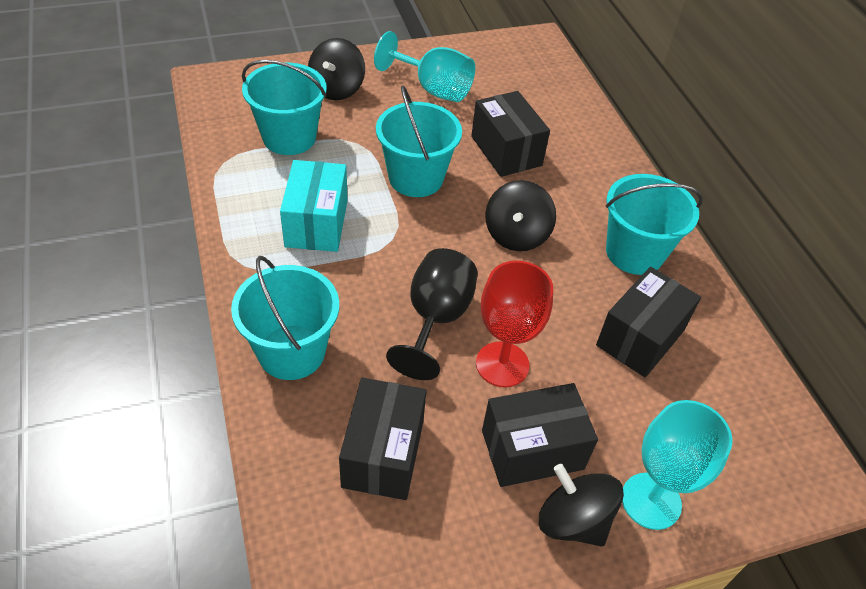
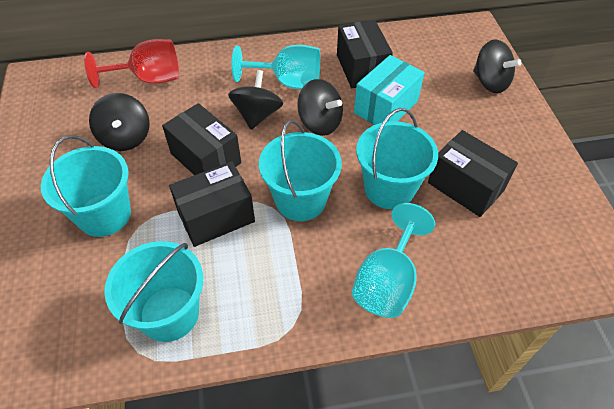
black goblet: 1 -> 0
black spinning top: 3 -> 4

